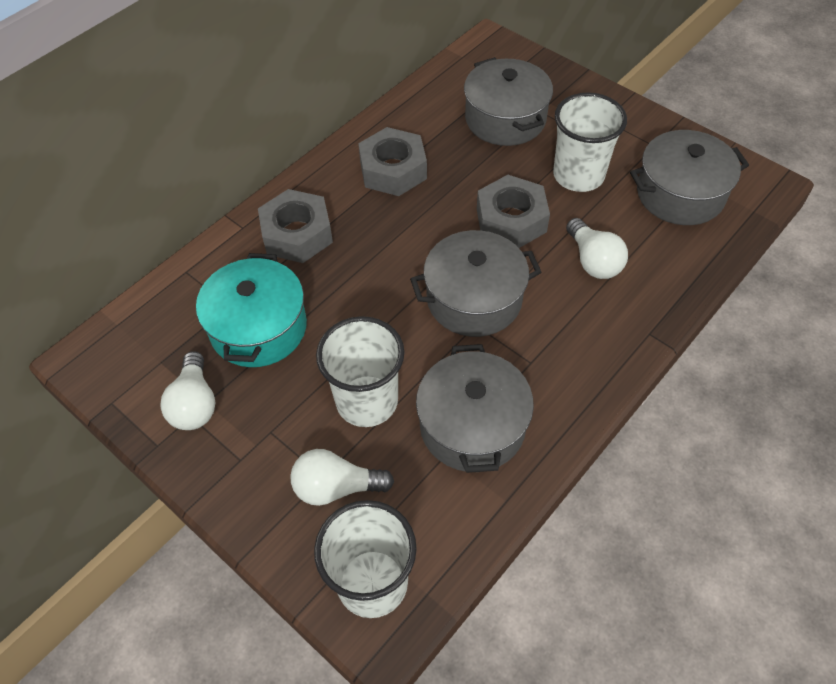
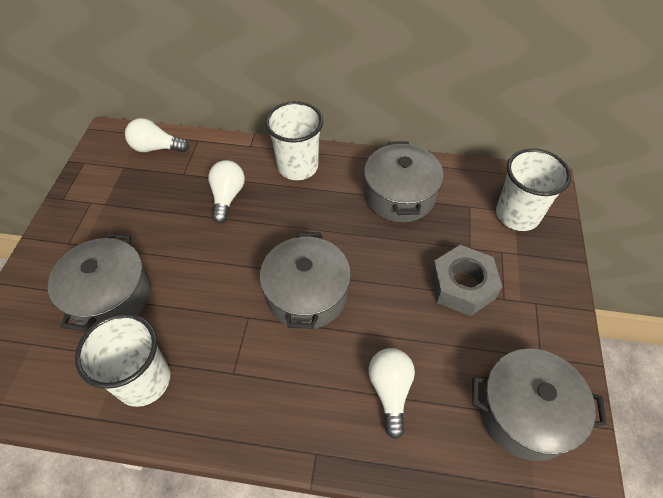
grey nut: 3 -> 1
turquoise pot: 1 -> 0

